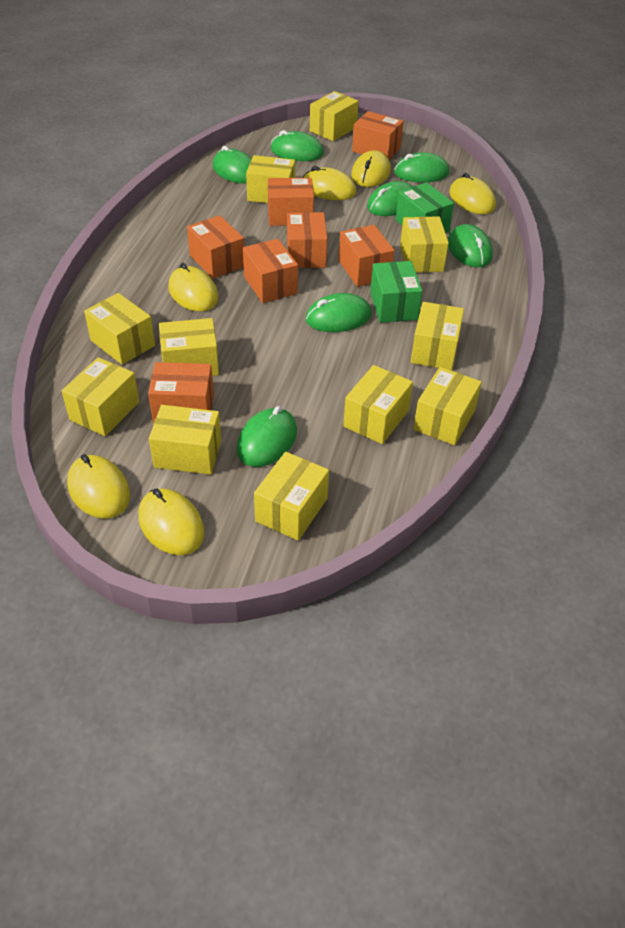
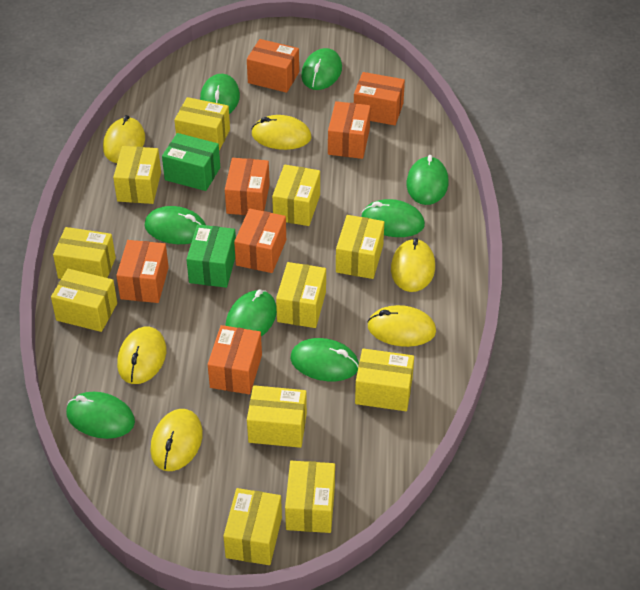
green mouse: 7 -> 8

